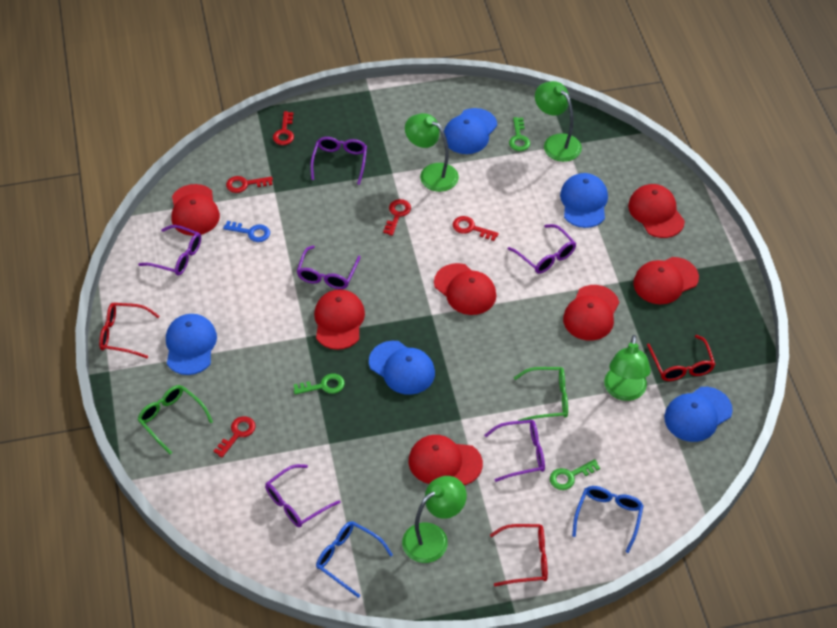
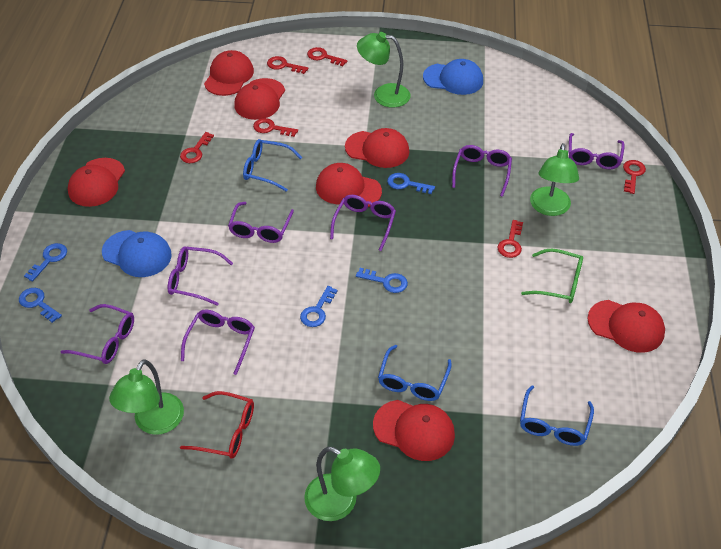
blue cap: 5 -> 2
blue glasses: 2 -> 3
blue key: 1 -> 5
green glasses: 2 -> 1
green key: 3 -> 0
purple glasses: 6 -> 7
red glasses: 3 -> 1
red key: 5 -> 6

